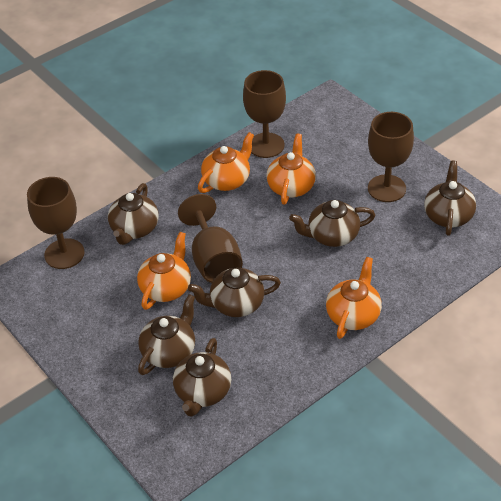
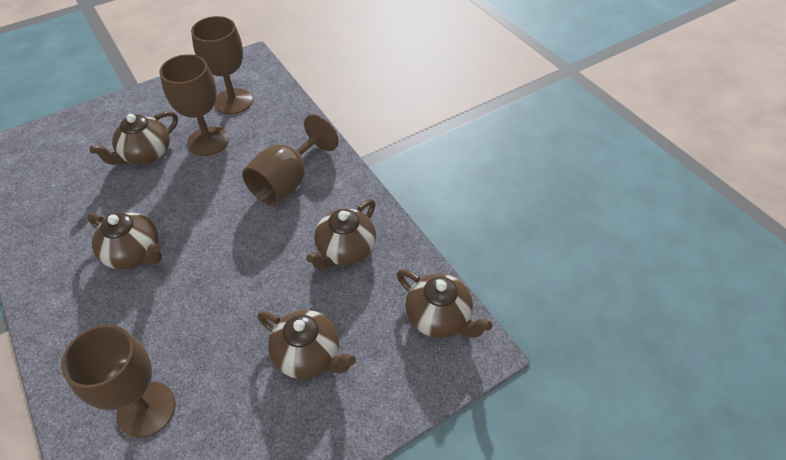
brown teapot: 6 -> 5
orange teapot: 4 -> 0

